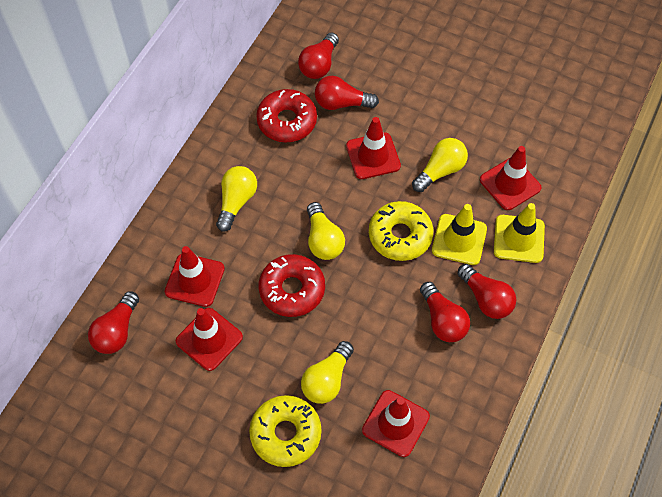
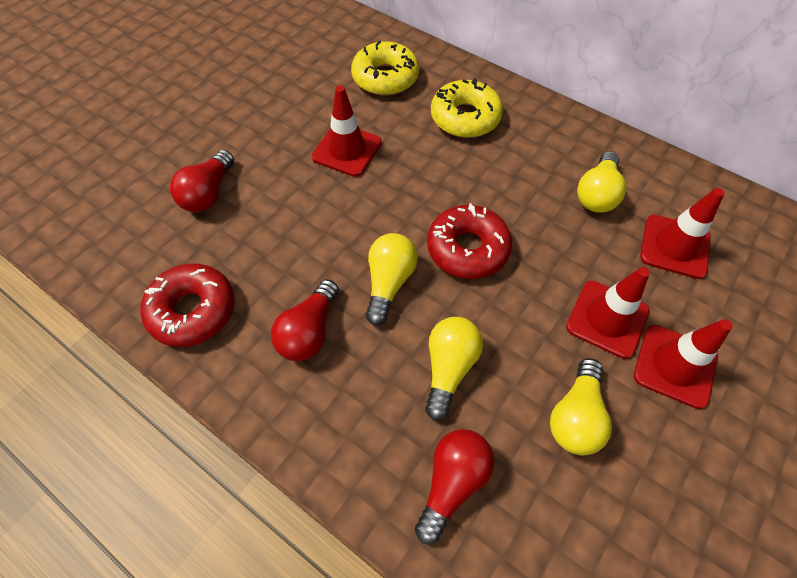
red light bulb: 5 -> 3
red traffic cone: 5 -> 4
yellow traffic cone: 2 -> 0

